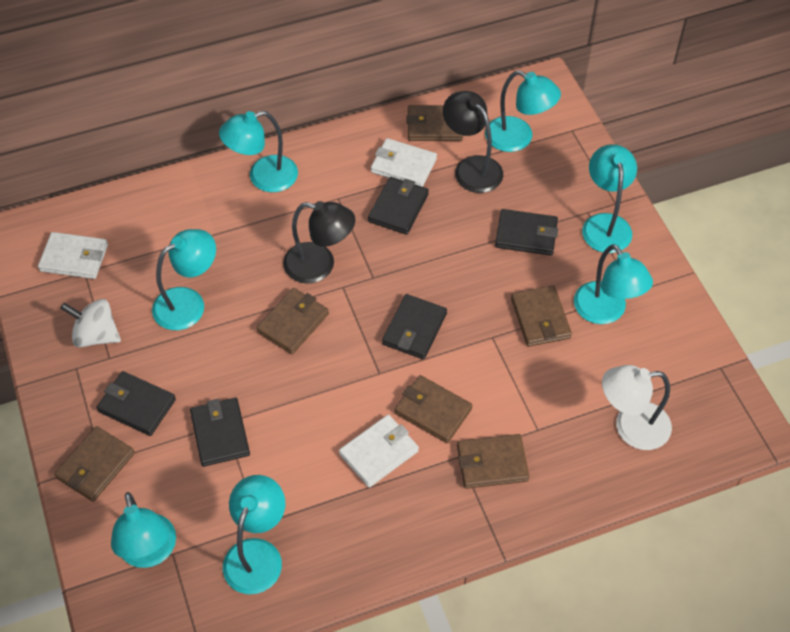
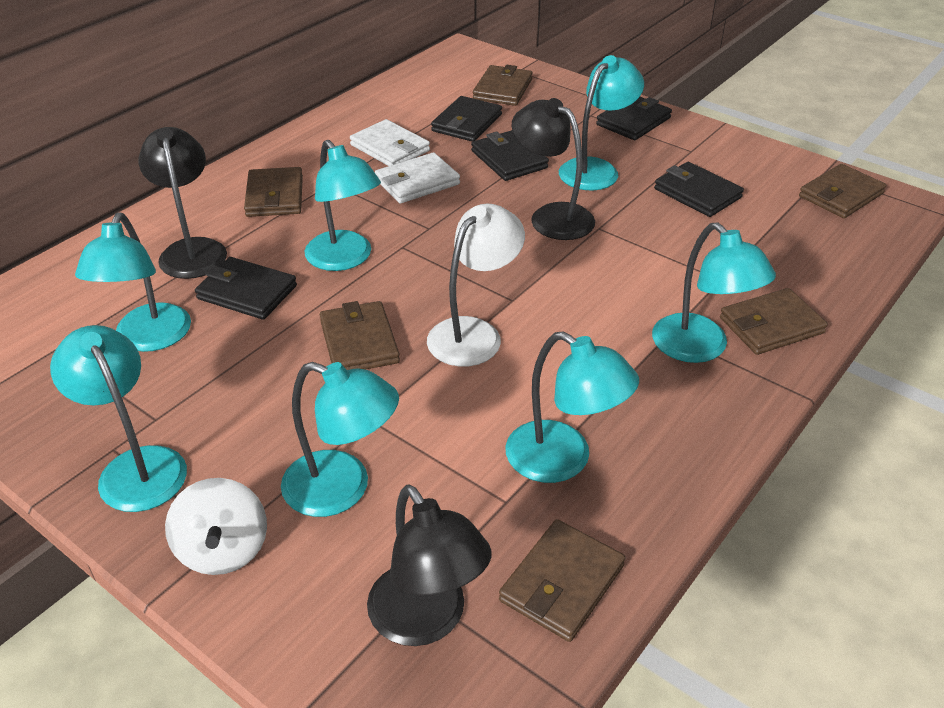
black lamp: 2 -> 3
white wallet: 3 -> 2

